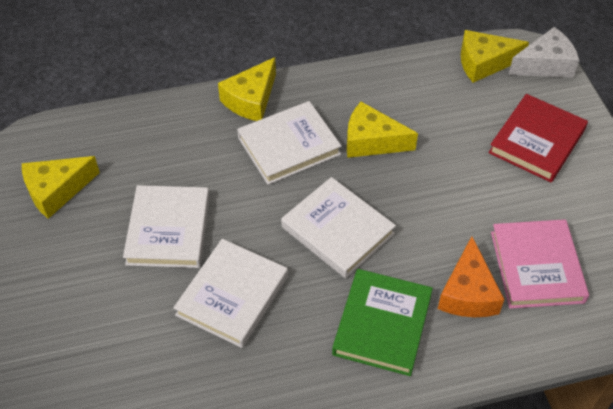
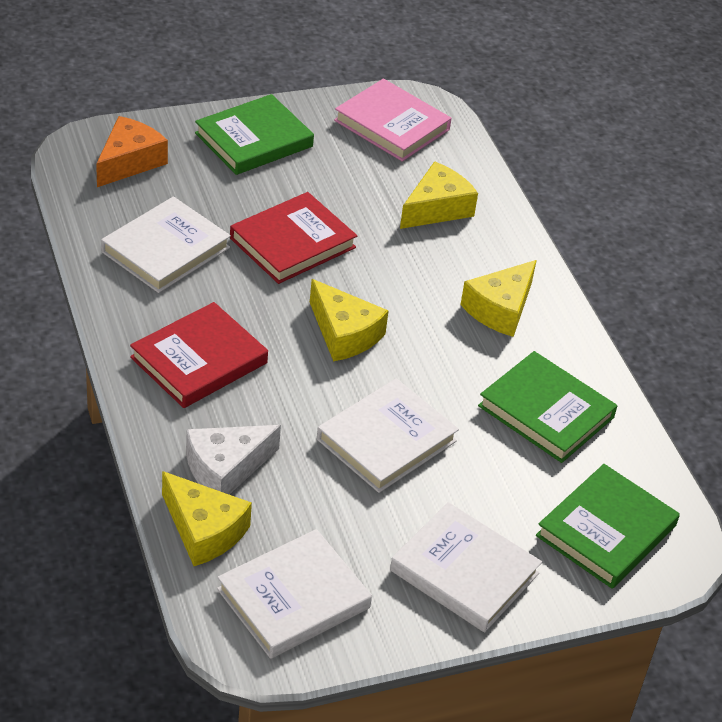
green book: 1 -> 3
red book: 1 -> 2

